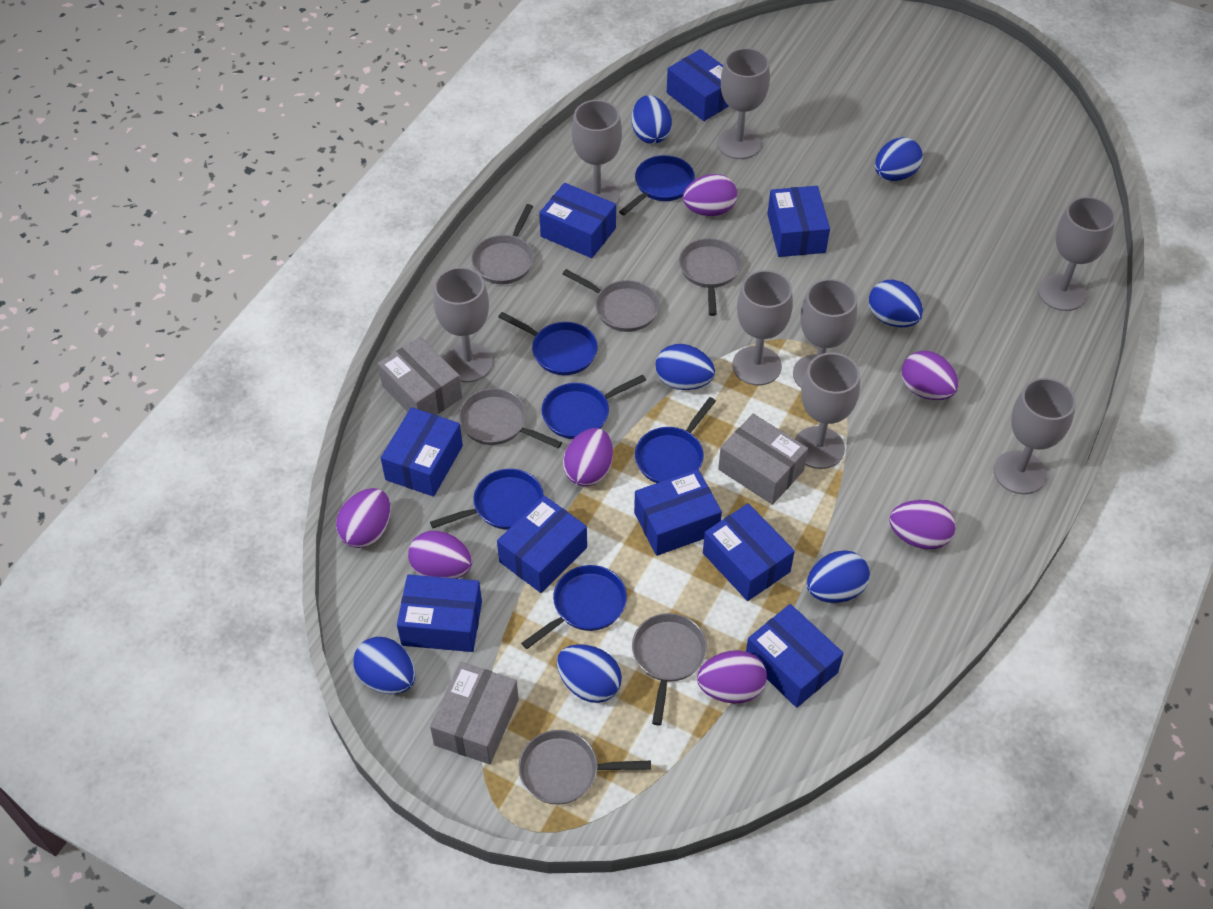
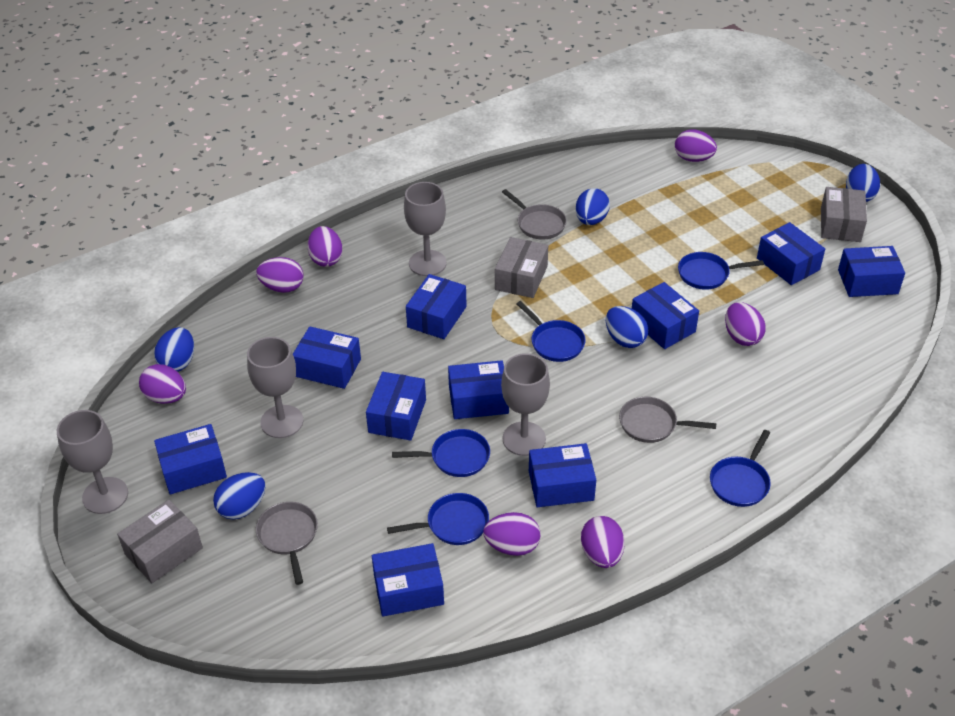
blue box: 9 -> 10
blue egg: 7 -> 5
blue pan: 6 -> 5
grey goblet: 8 -> 4
grey pan: 6 -> 3

